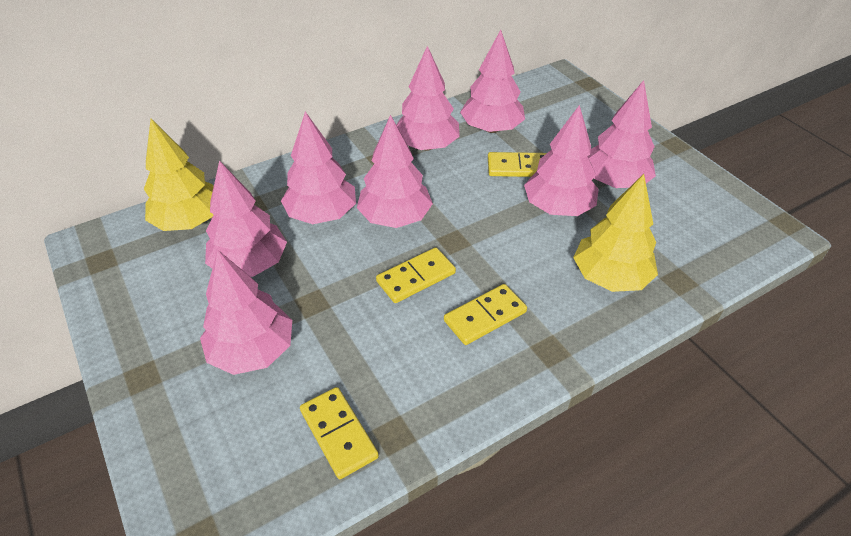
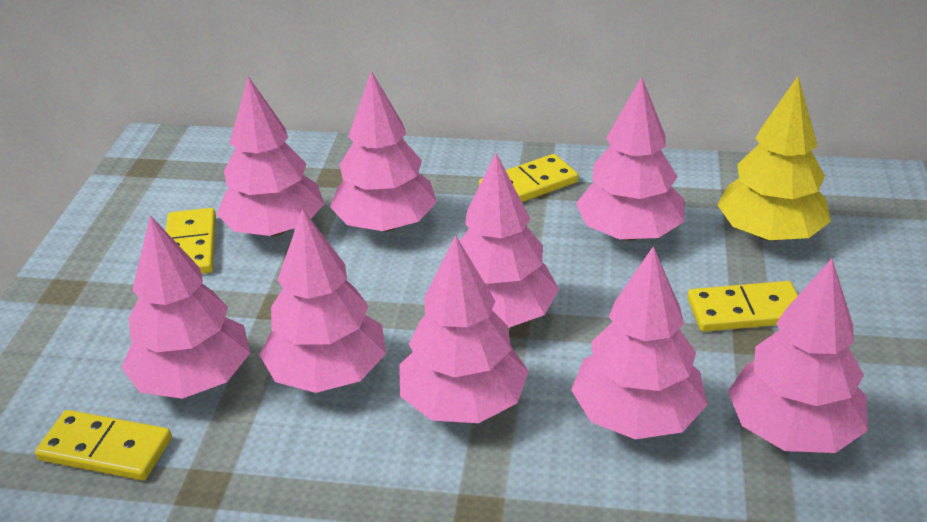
pink tree: 8 -> 9
yellow tree: 2 -> 1

